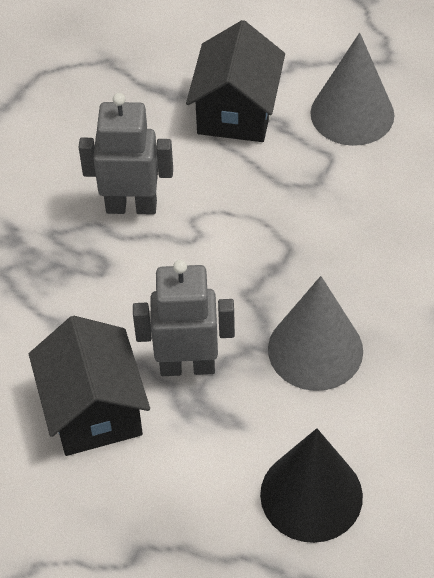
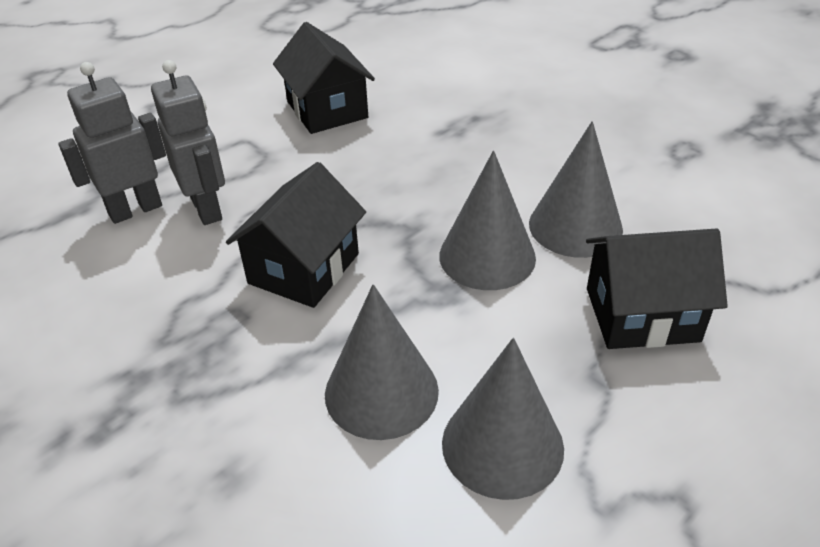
black cone: 1 -> 0
black house: 2 -> 3
grey cone: 2 -> 4

